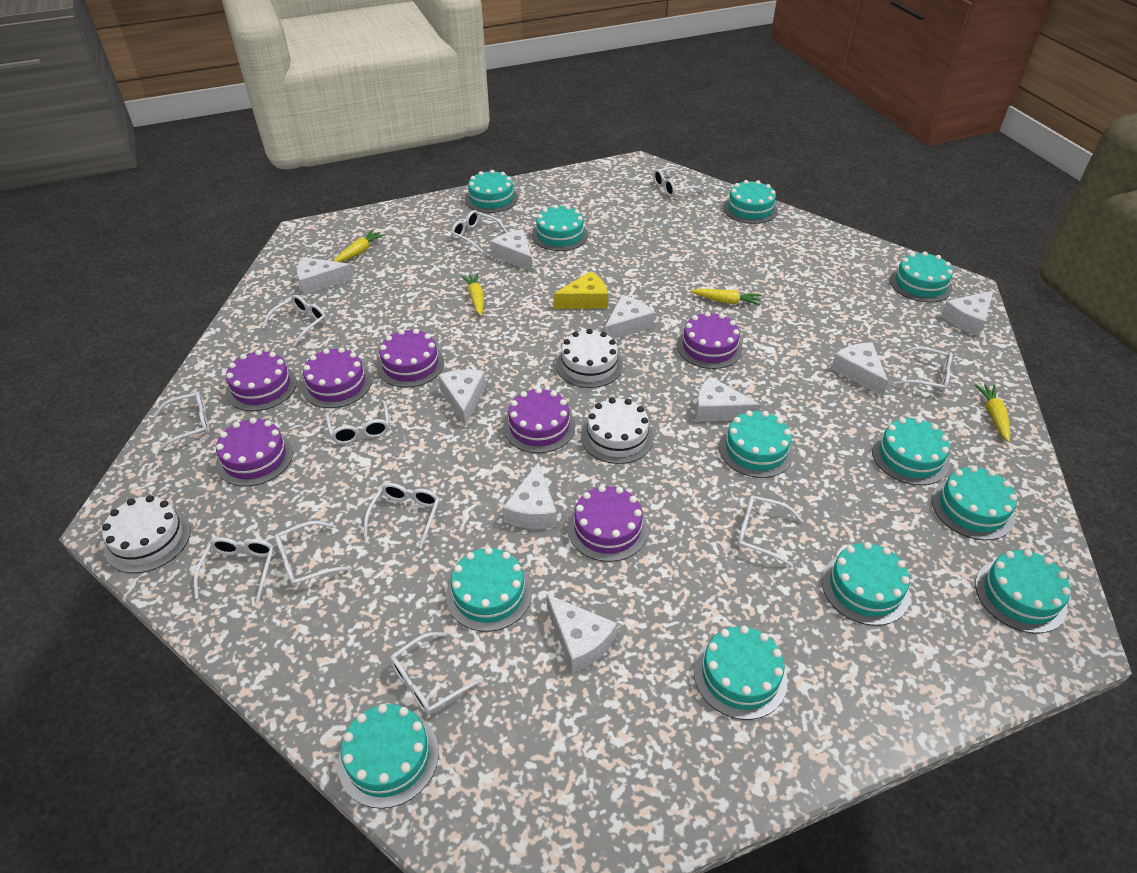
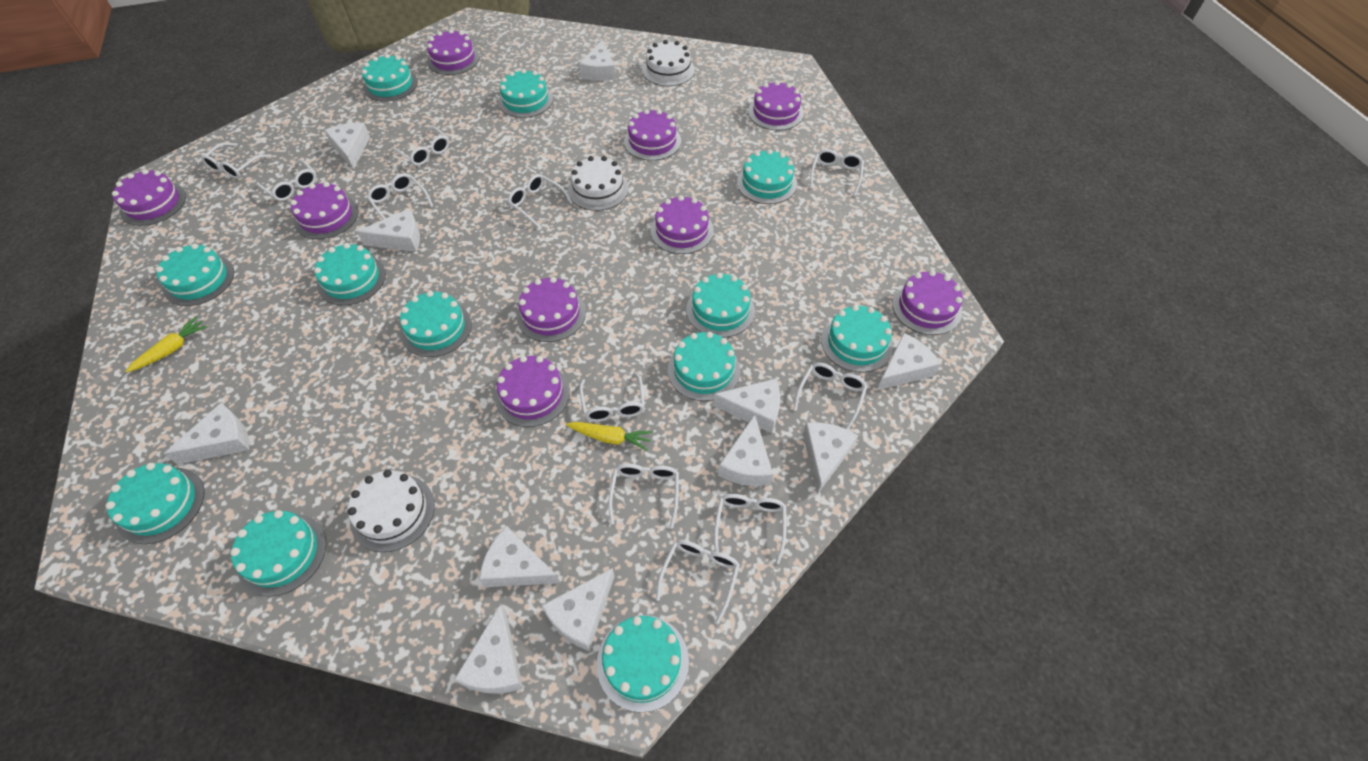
purple cake: 7 -> 9
white cheese: 9 -> 11
yellow carrot: 4 -> 2
yellow cheese: 1 -> 0

